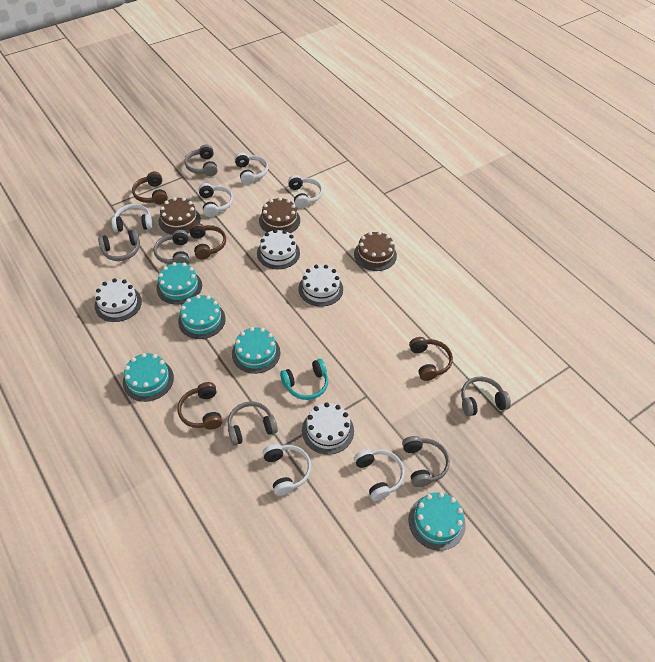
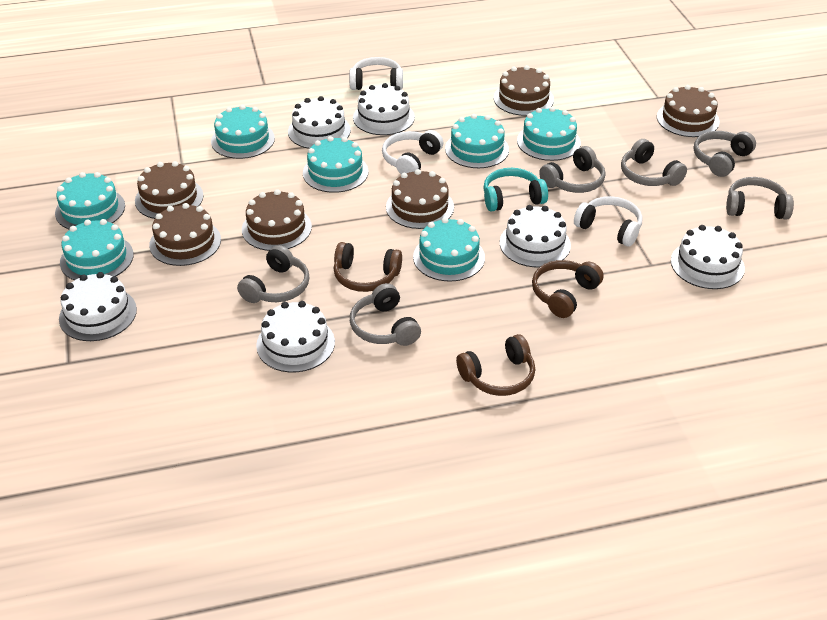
brown cake: 3 -> 6
brown headphones: 4 -> 3
turquoise cake: 5 -> 7
white cake: 4 -> 6
white headphones: 6 -> 3

